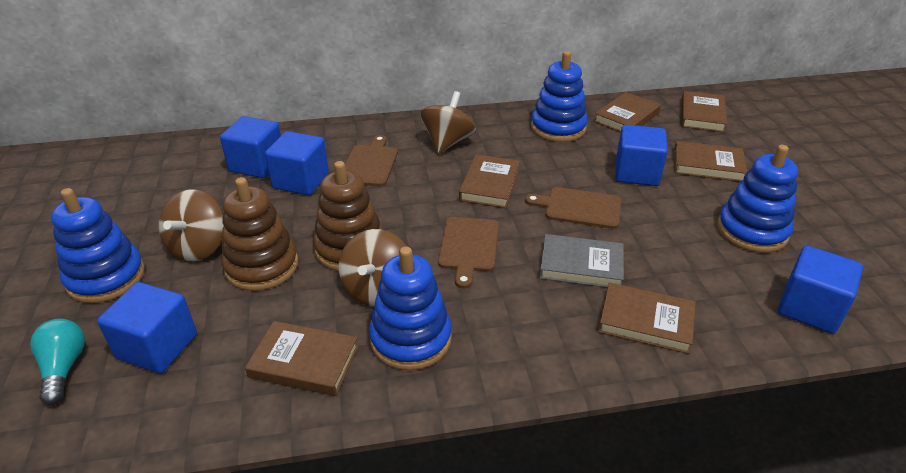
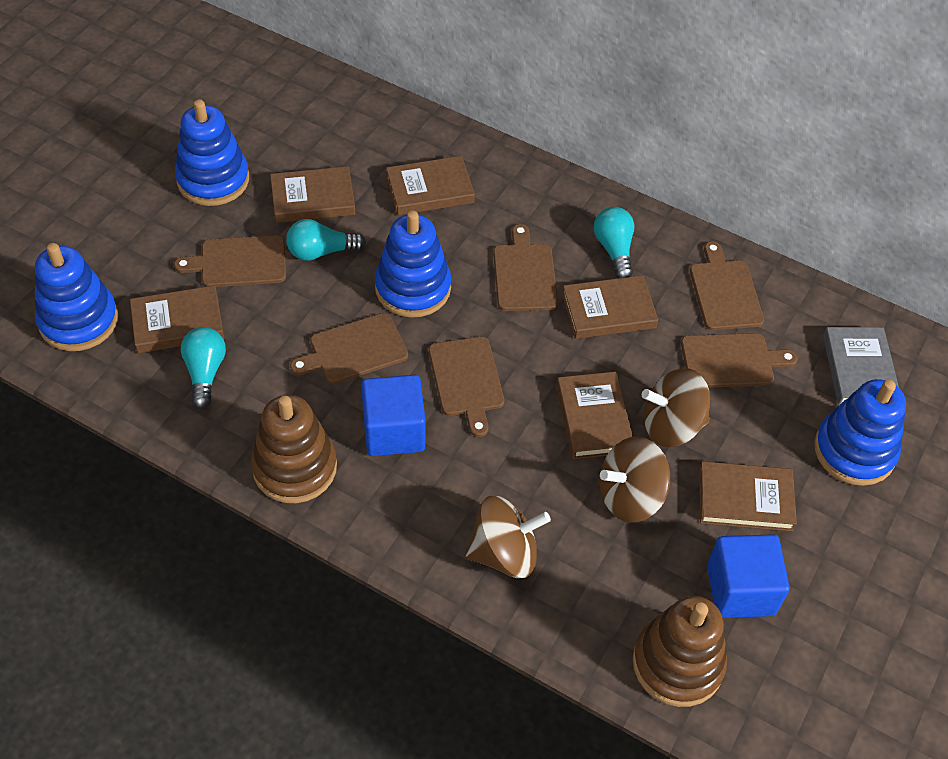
blue cube: 5 -> 2
brown cutting board: 3 -> 6
turquoise light bulb: 1 -> 3

